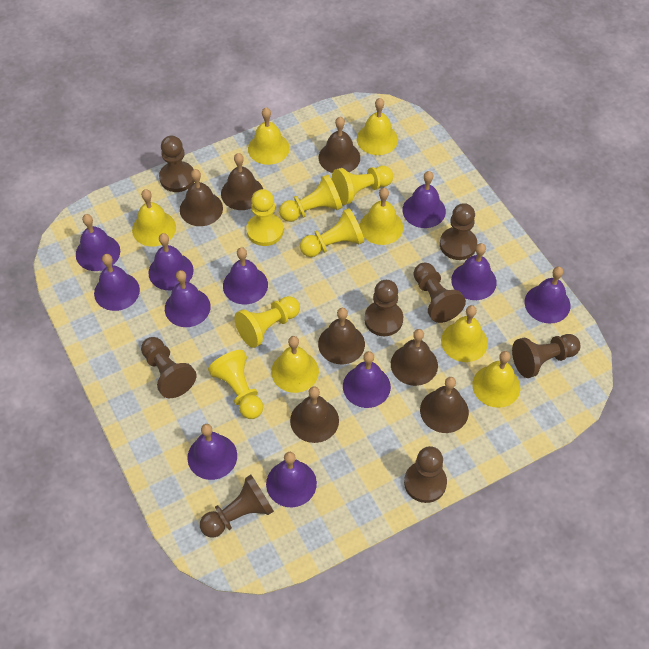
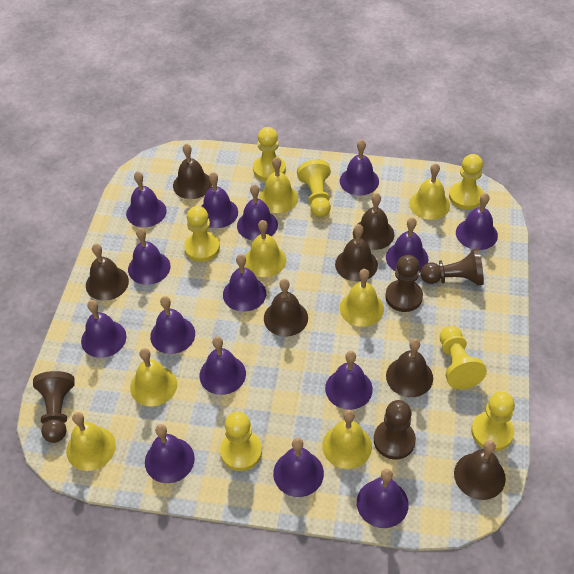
brown pawn: 8 -> 4
purple bell: 11 -> 15
yellow pawn: 6 -> 7

